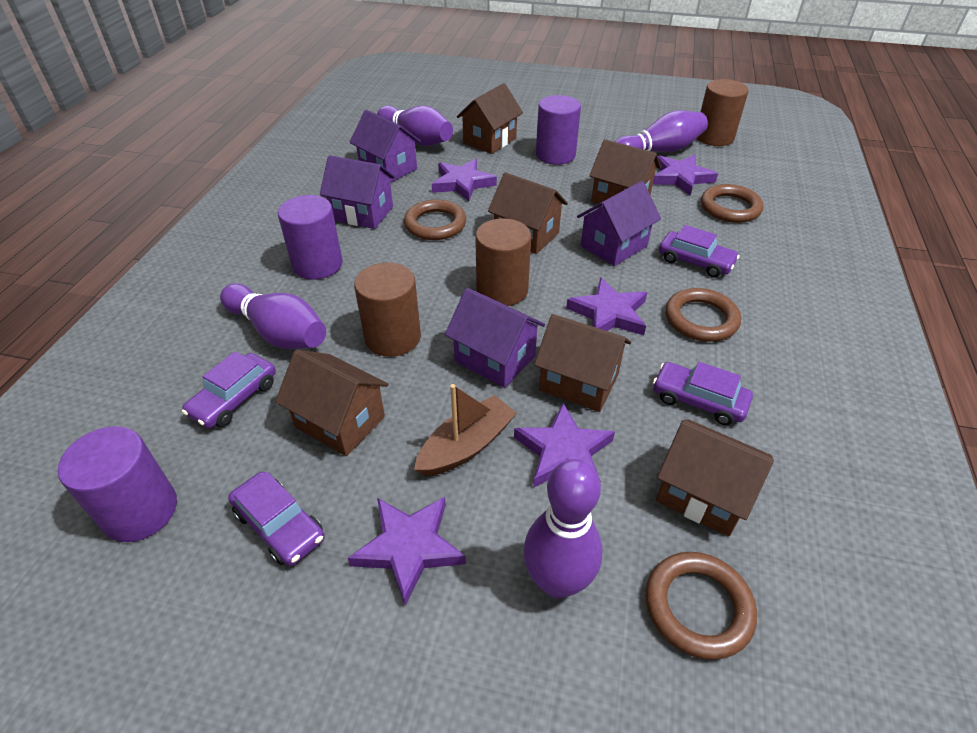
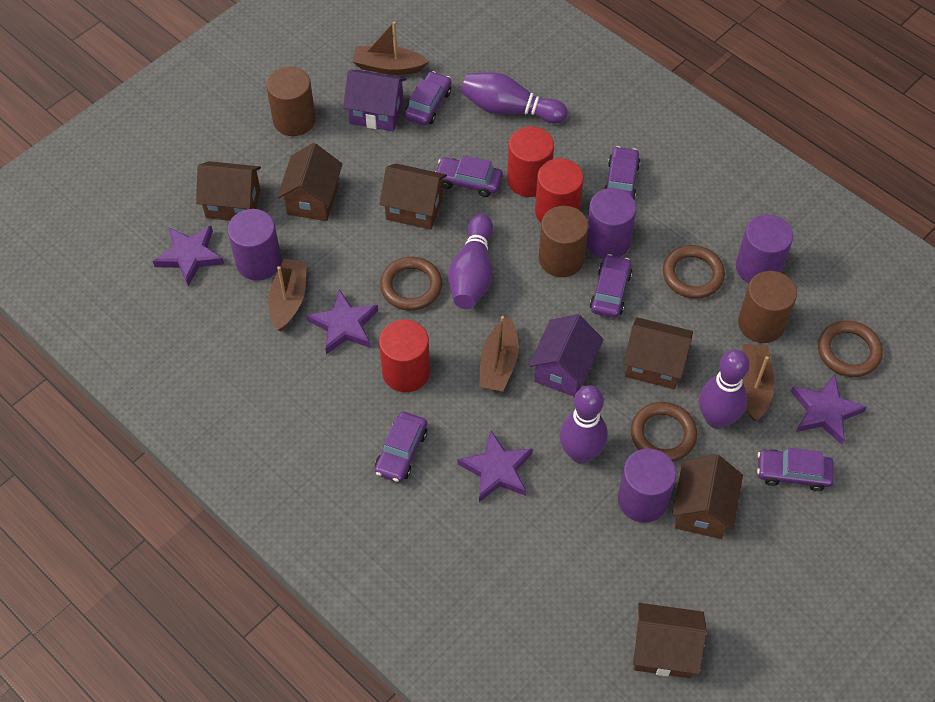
brown boat: 1 -> 4
purple car: 4 -> 6
purple cylinder: 3 -> 4
purple house: 4 -> 2
purple star: 5 -> 4
red cylinder: 0 -> 3

